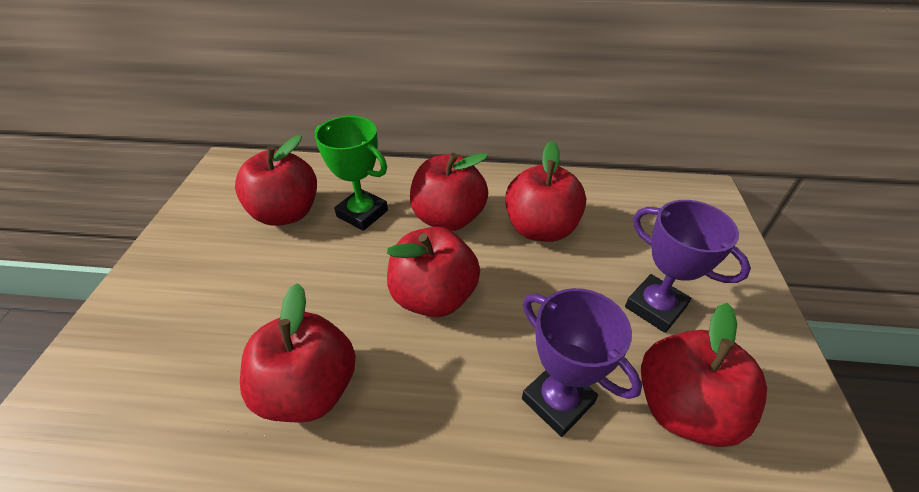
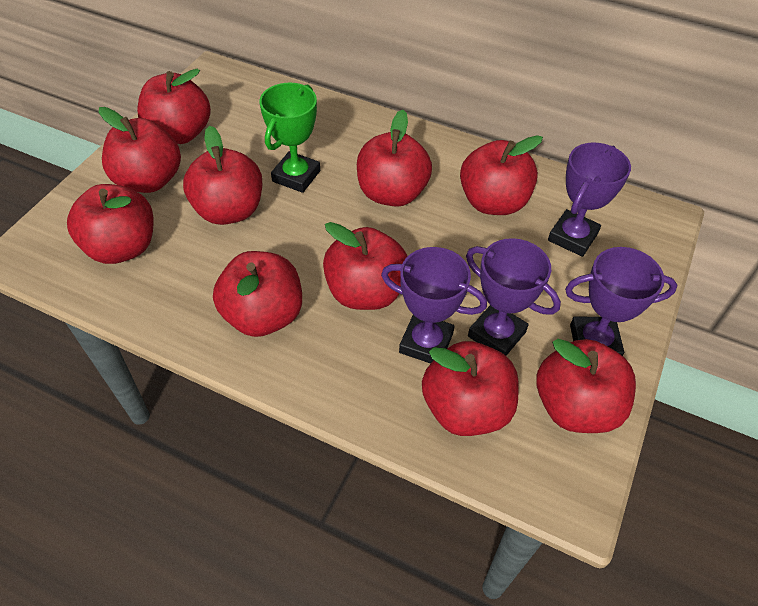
purple trophy: 2 -> 4
red apple: 6 -> 10

